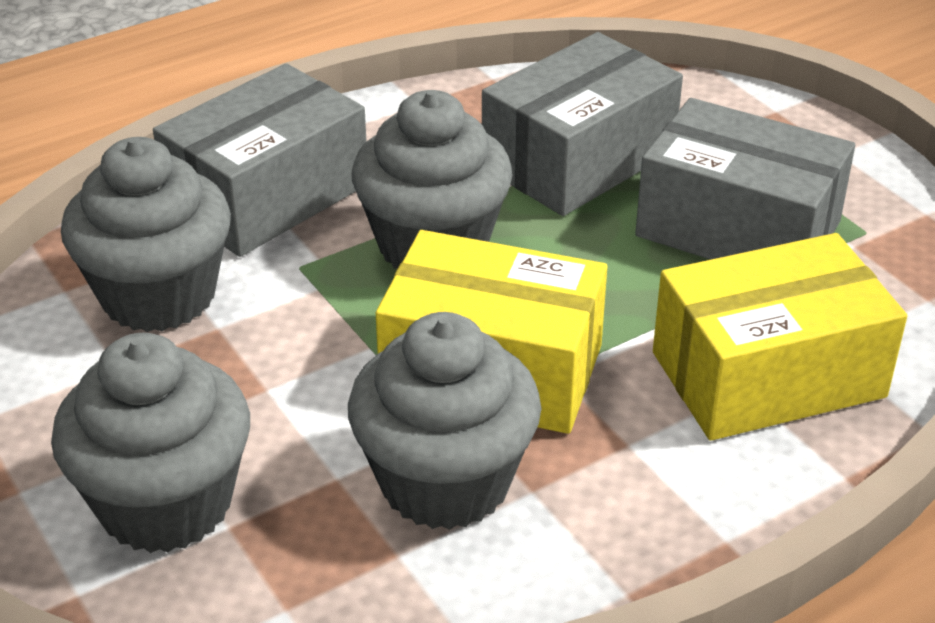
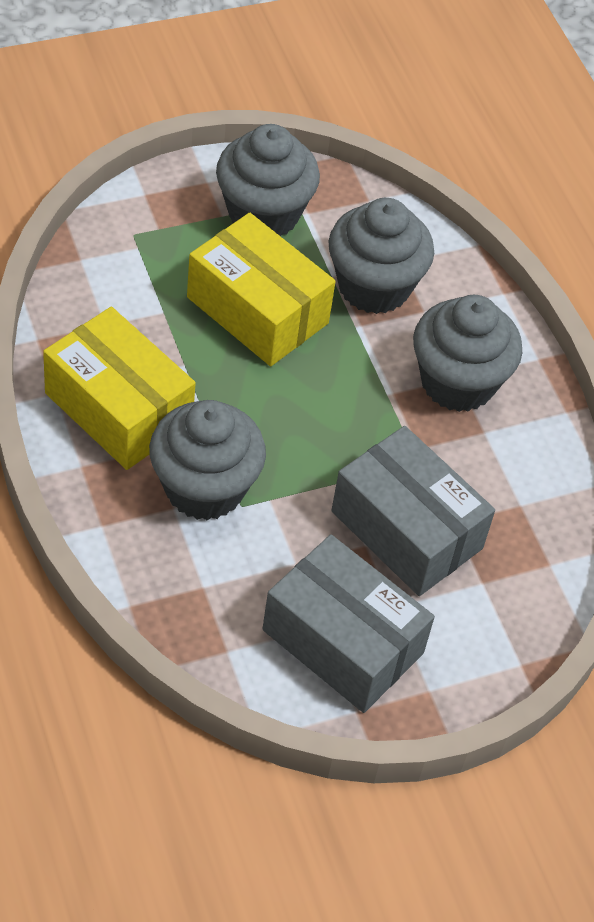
grey box: 3 -> 2

